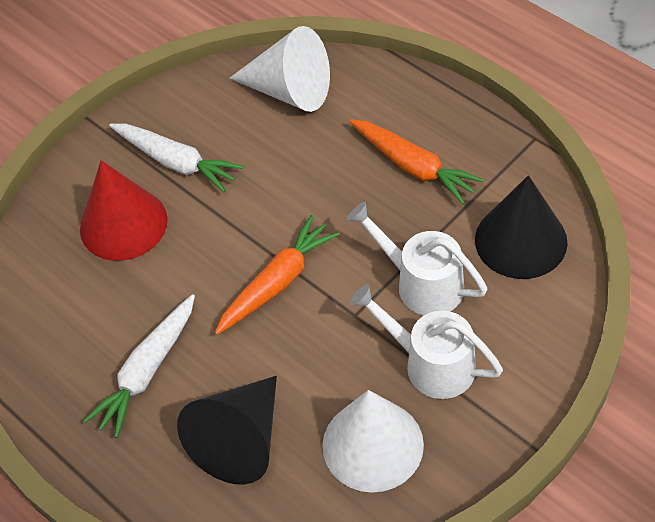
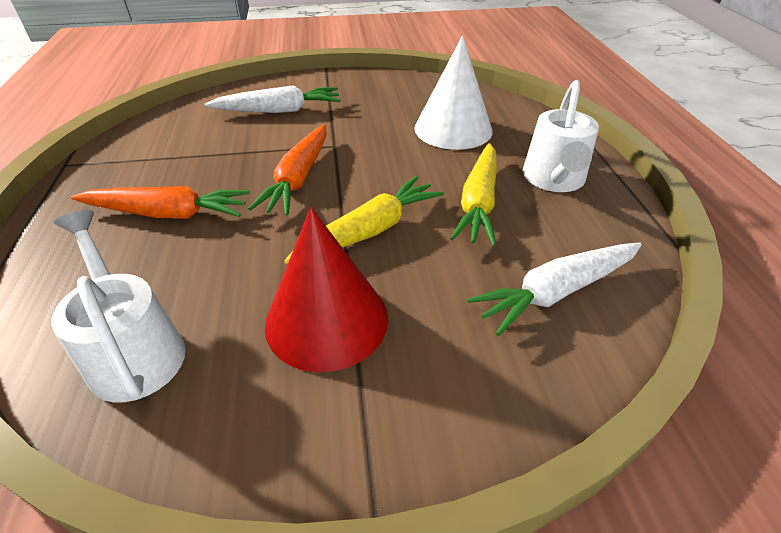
black cone: 2 -> 0
white cone: 2 -> 1
yellow carrot: 0 -> 2

